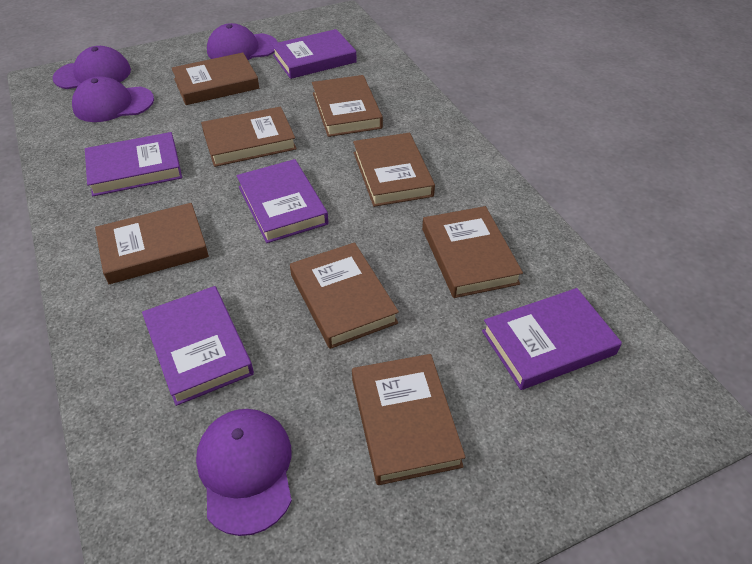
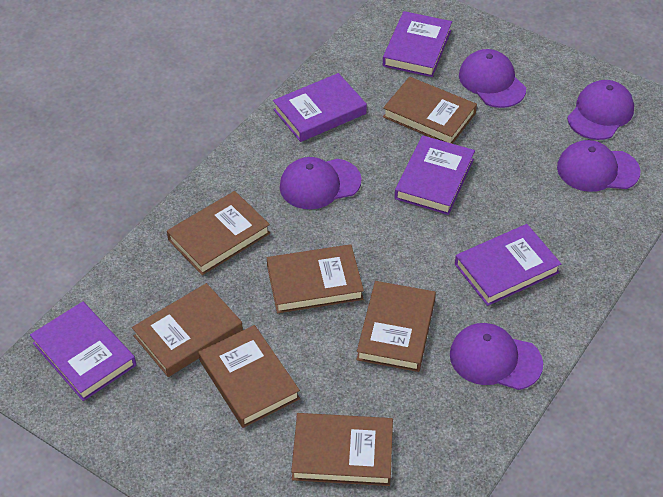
brown book: 8 -> 7
purple cap: 4 -> 5

